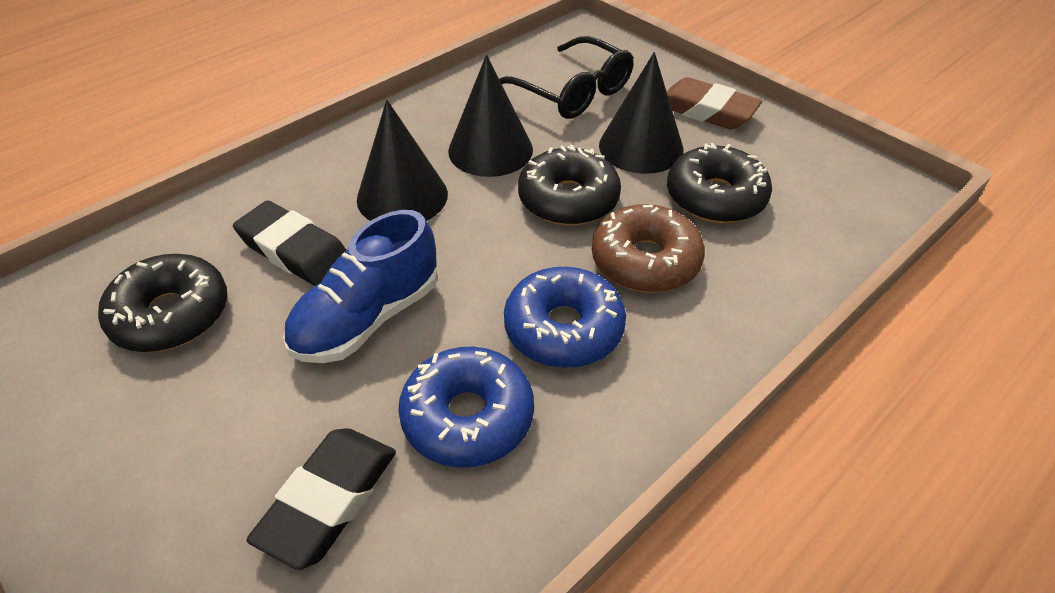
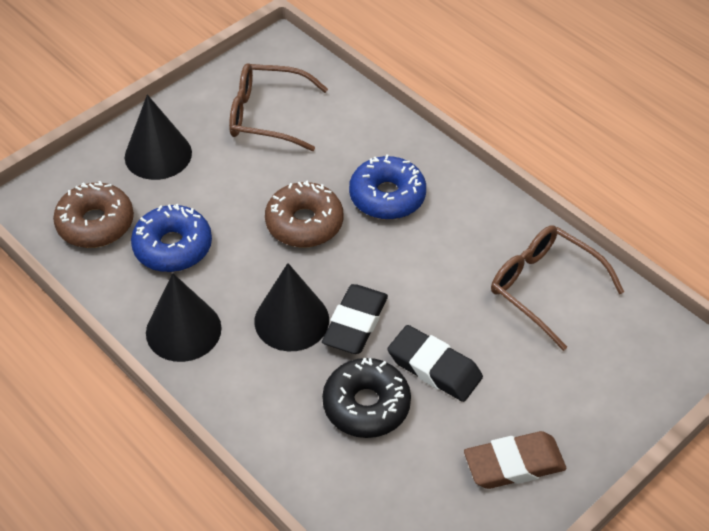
black donut: 3 -> 1
black glasses: 1 -> 0
blue shoe: 1 -> 0
brown donut: 1 -> 2
brown glasses: 0 -> 2

